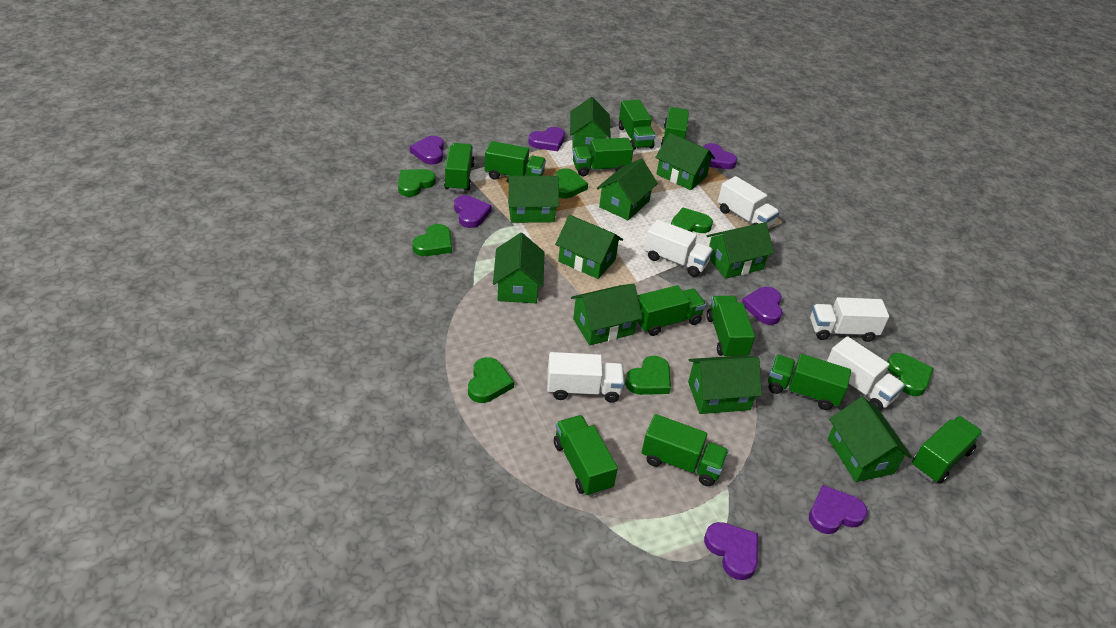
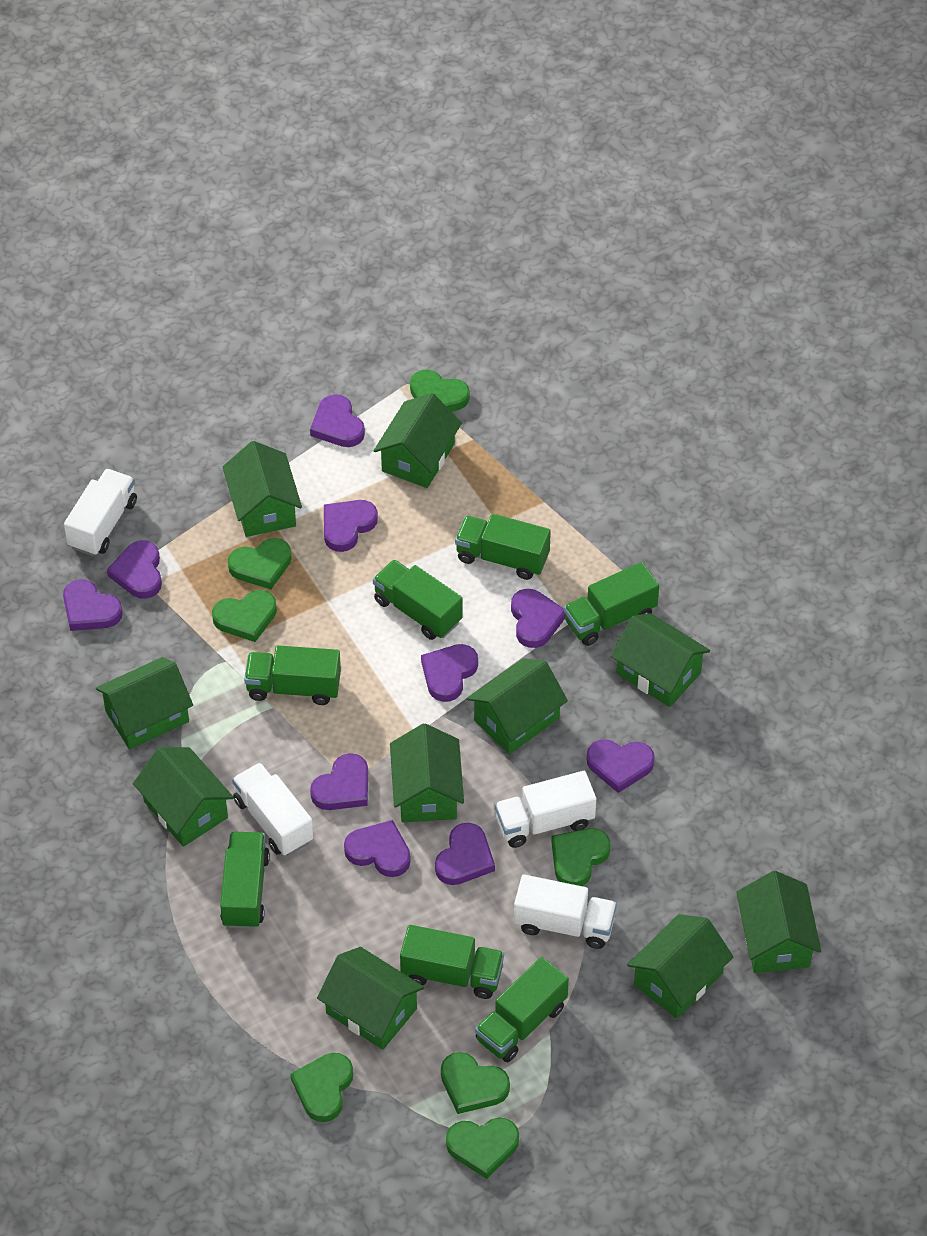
green truck: 11 -> 7
purple heart: 7 -> 10
white truck: 5 -> 4

